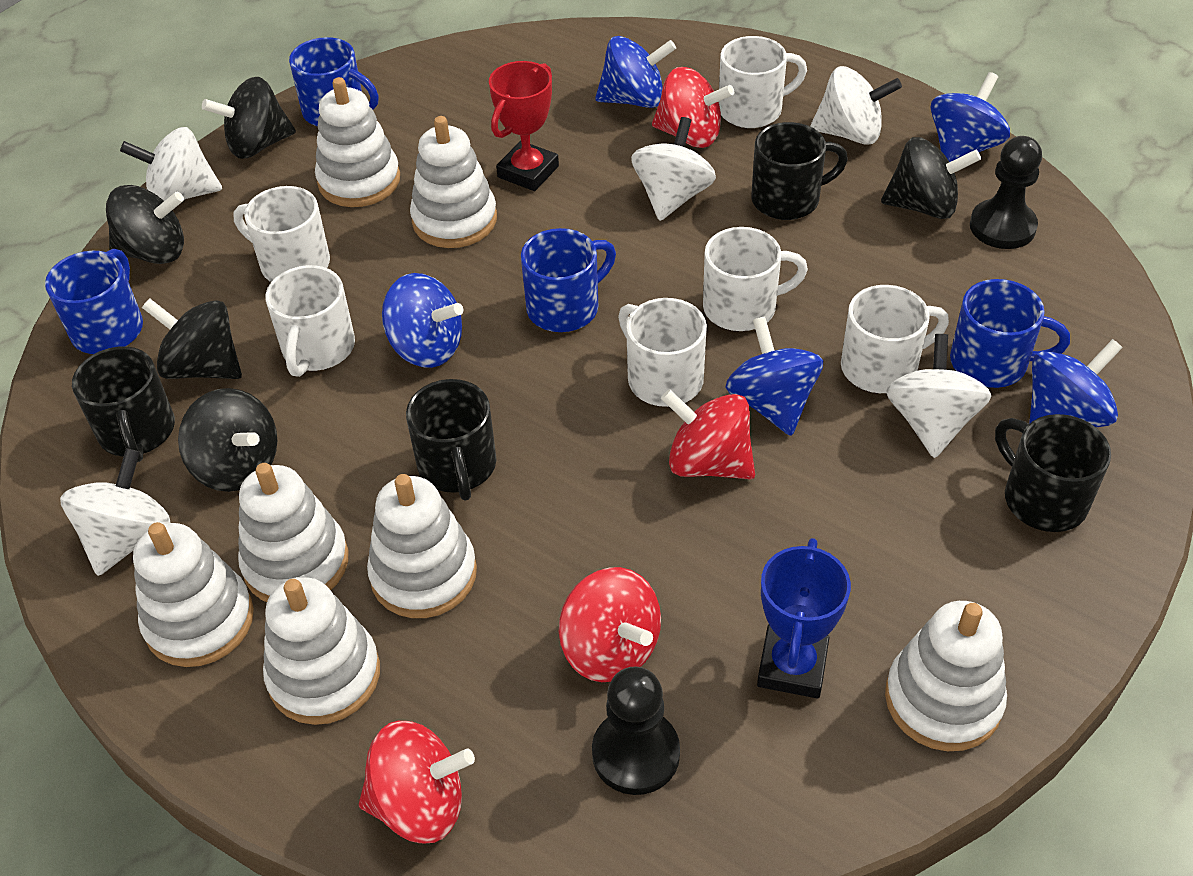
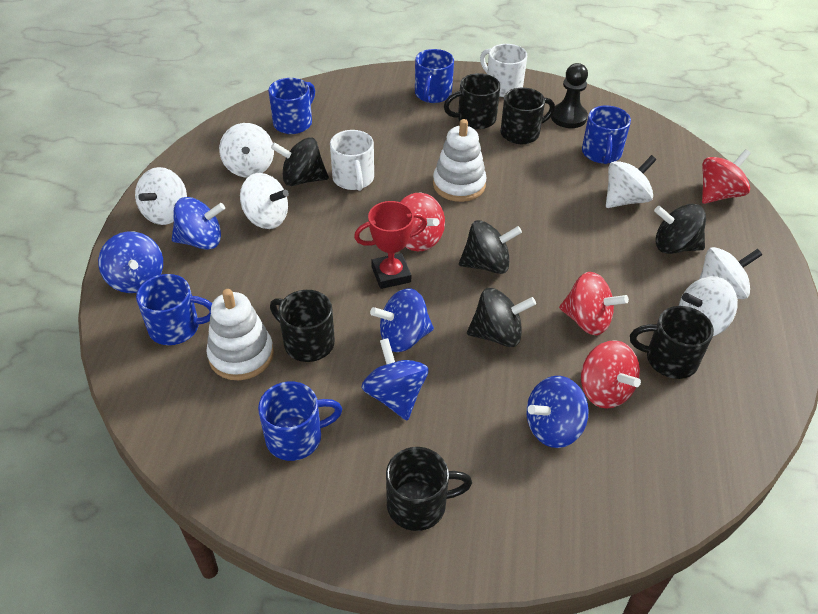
black mug: 4 -> 5
black pawn: 2 -> 1
black spinning top: 5 -> 4
blue mug: 4 -> 5
blue trophy: 1 -> 0
white mug: 6 -> 2
white spinning top: 5 -> 6
white stacking toy: 7 -> 2

